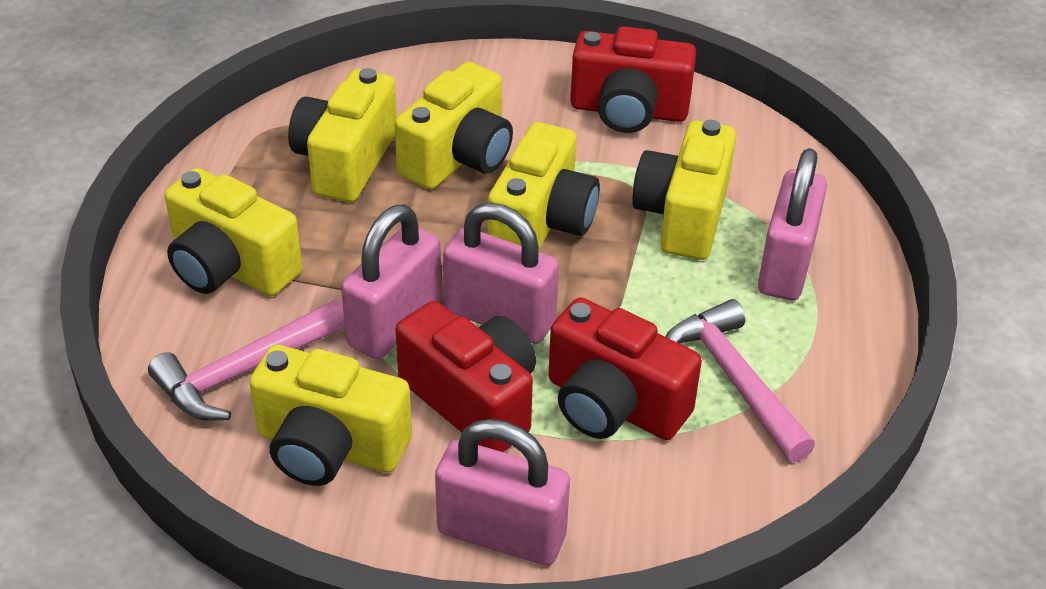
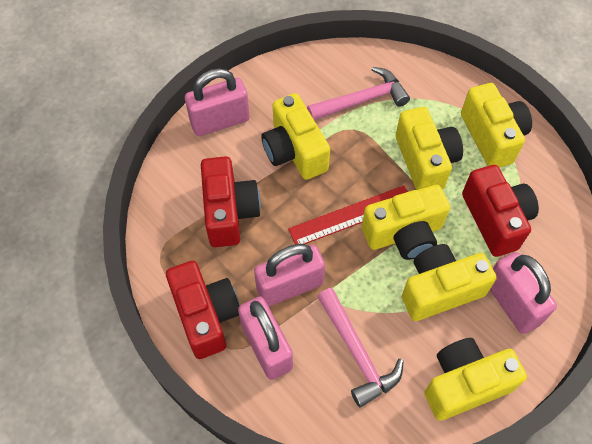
red ruler: 0 -> 1

